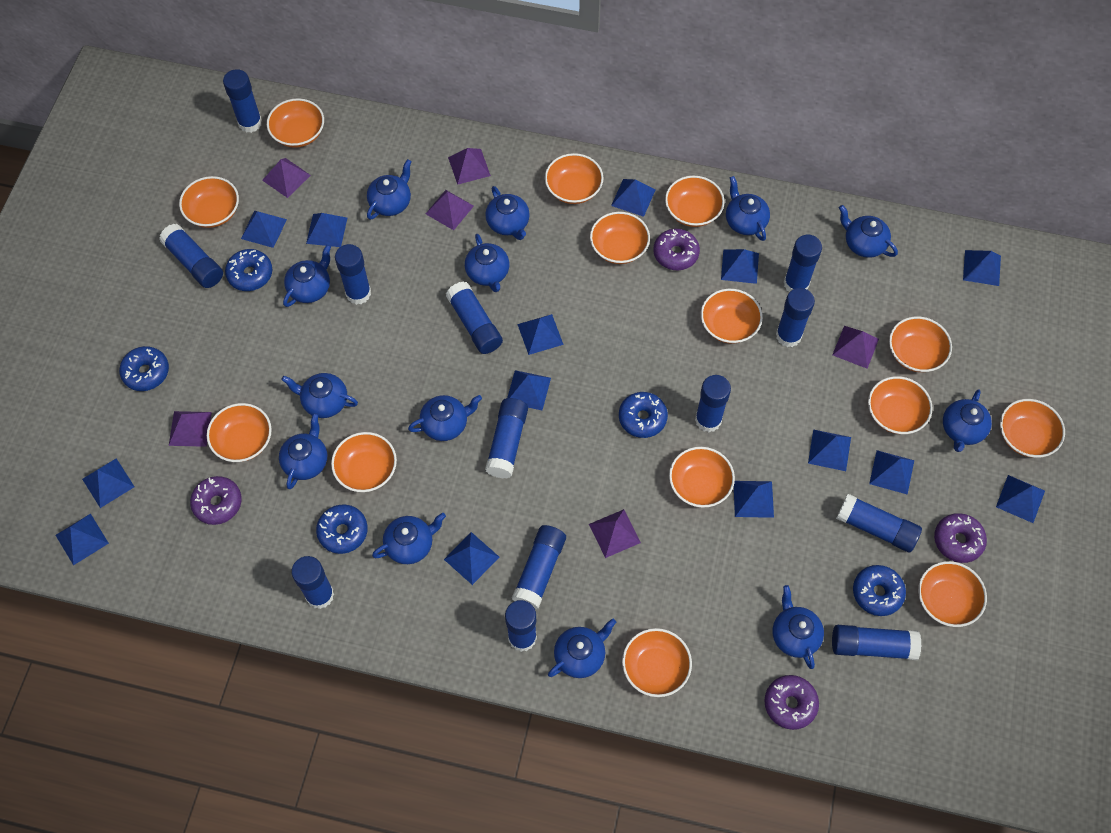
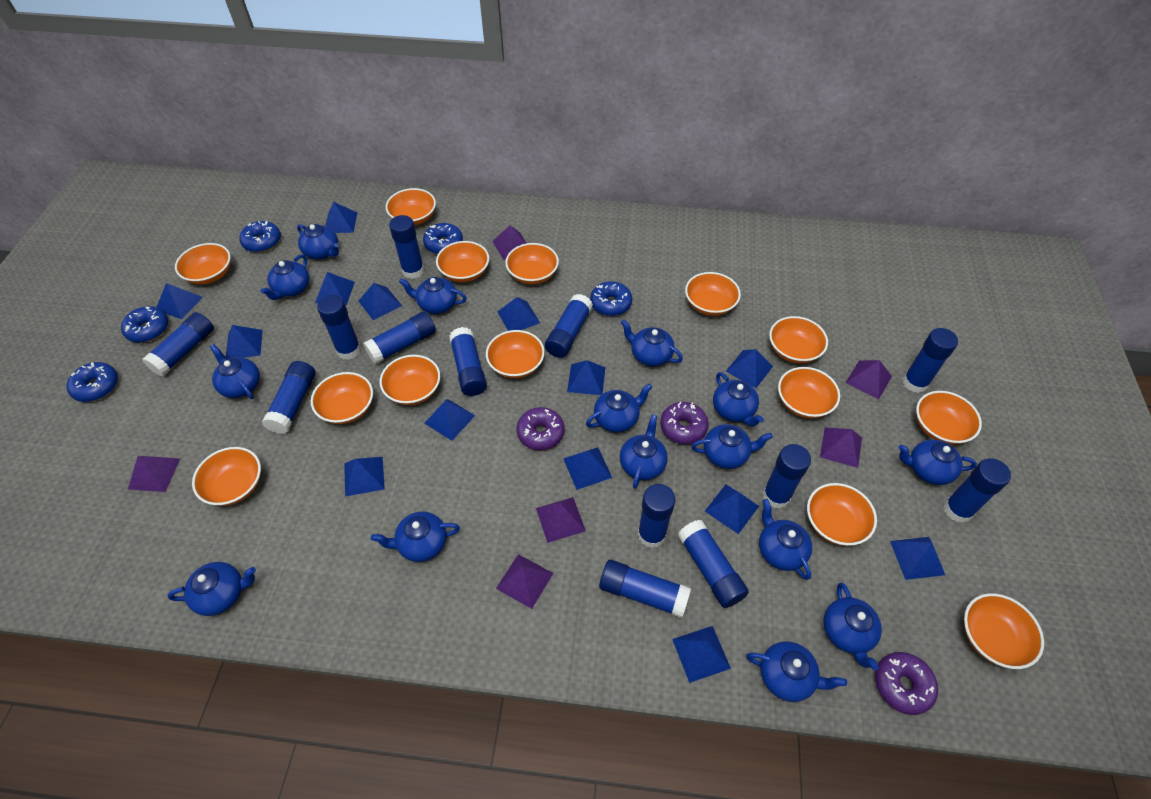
blue teapot: 13 -> 15
purple donut: 4 -> 3

